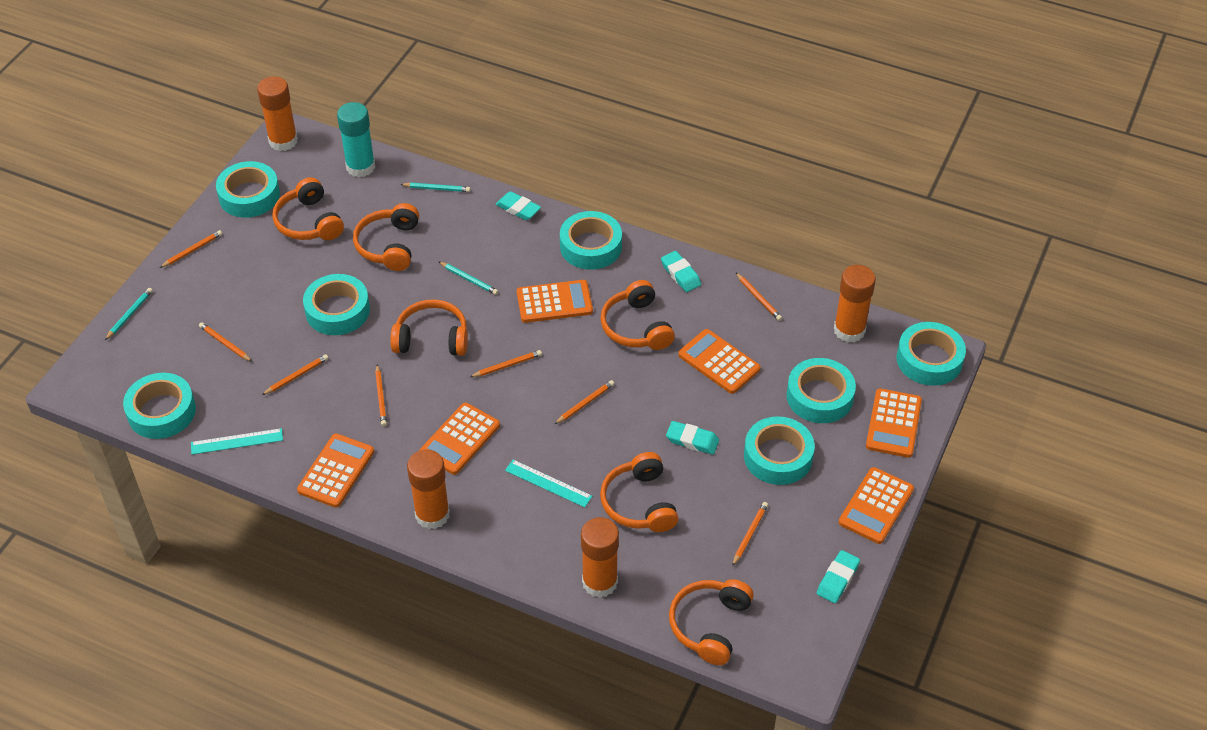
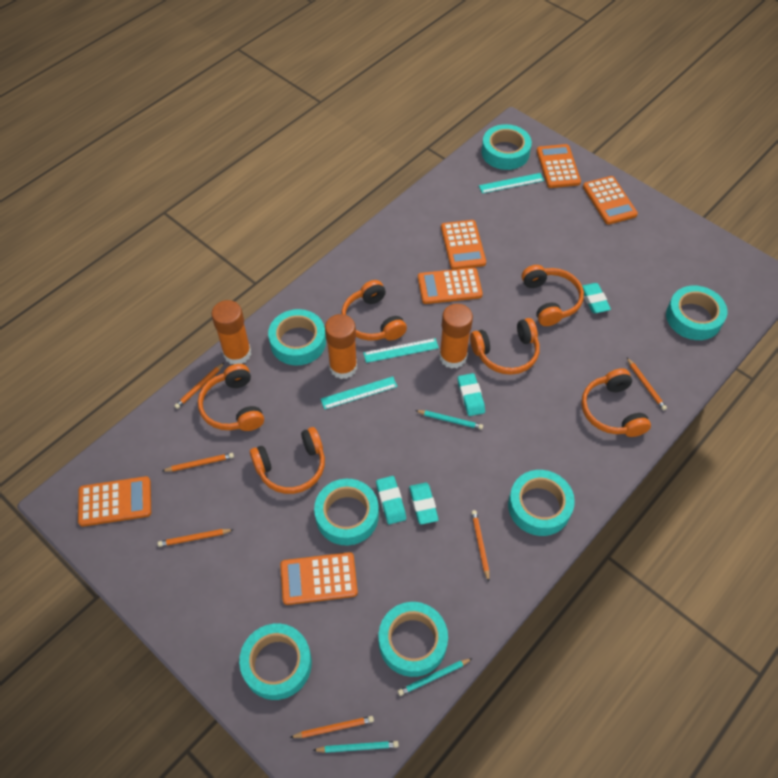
orange glue stick: 4 -> 3
orange pencil: 8 -> 6
turquoise glue stick: 1 -> 0
turquoise ruler: 2 -> 3

